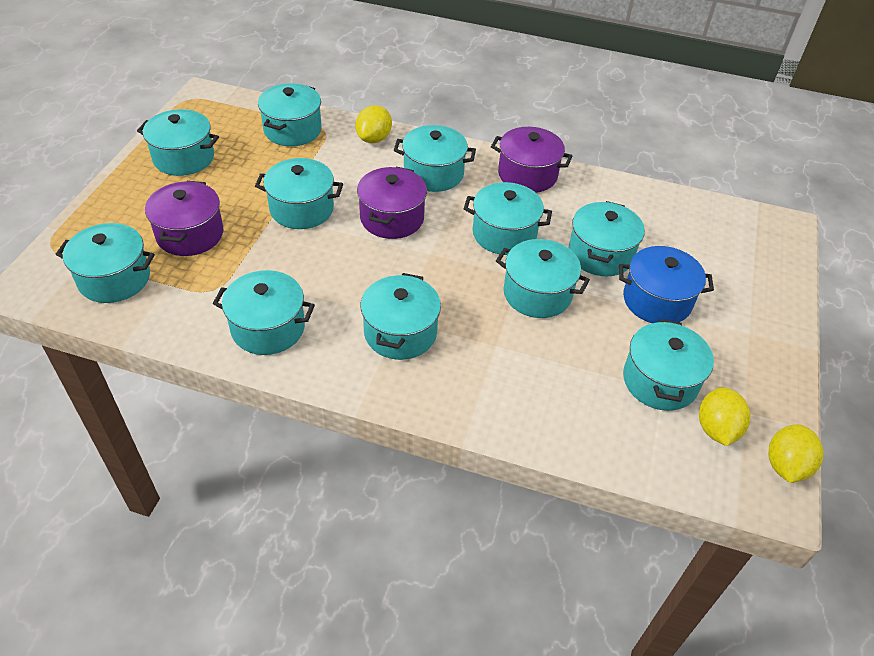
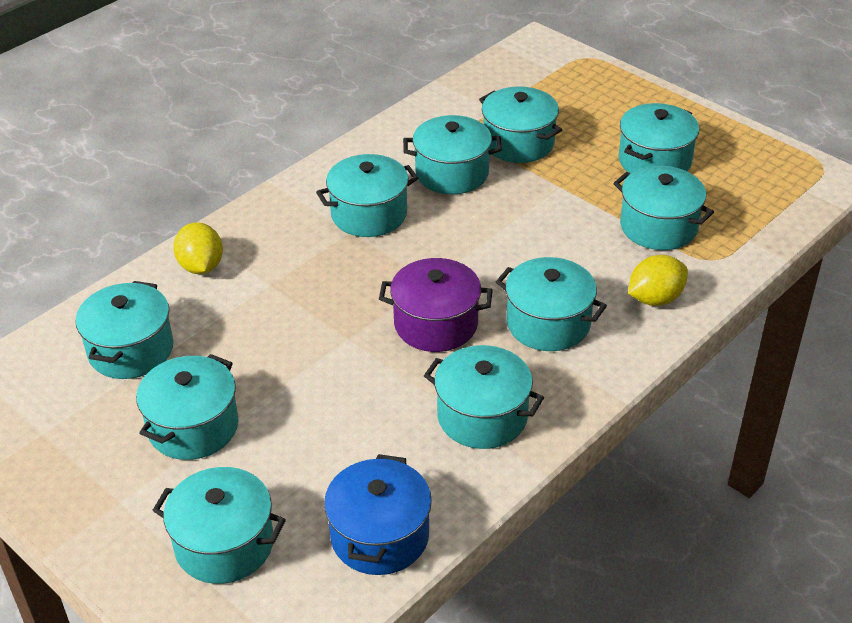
purple pot: 3 -> 1
turquoise pot: 11 -> 10
yellow lemon: 3 -> 2

